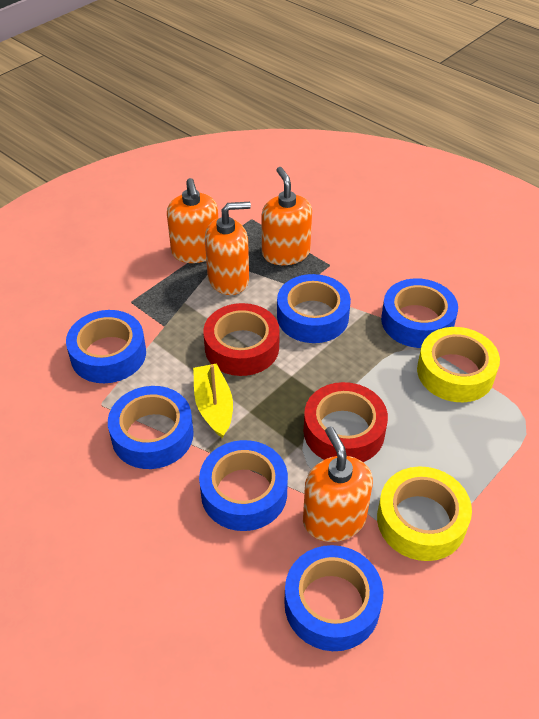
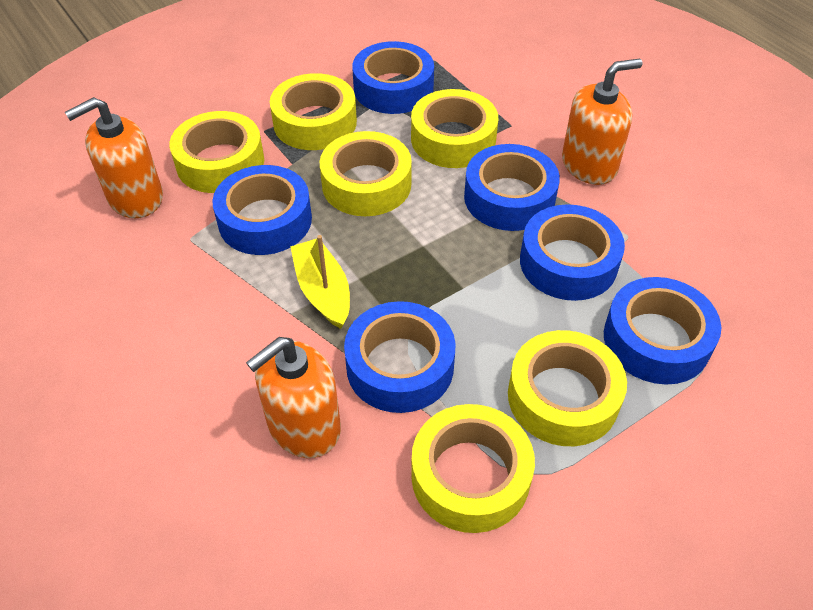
orange soap dispenser: 4 -> 3
red tape: 2 -> 0
yellow tape: 2 -> 6

